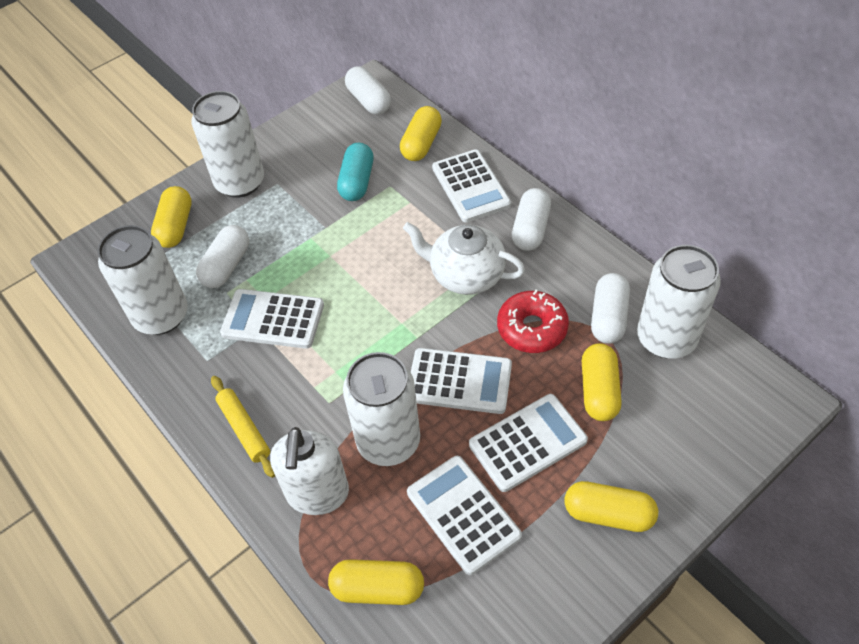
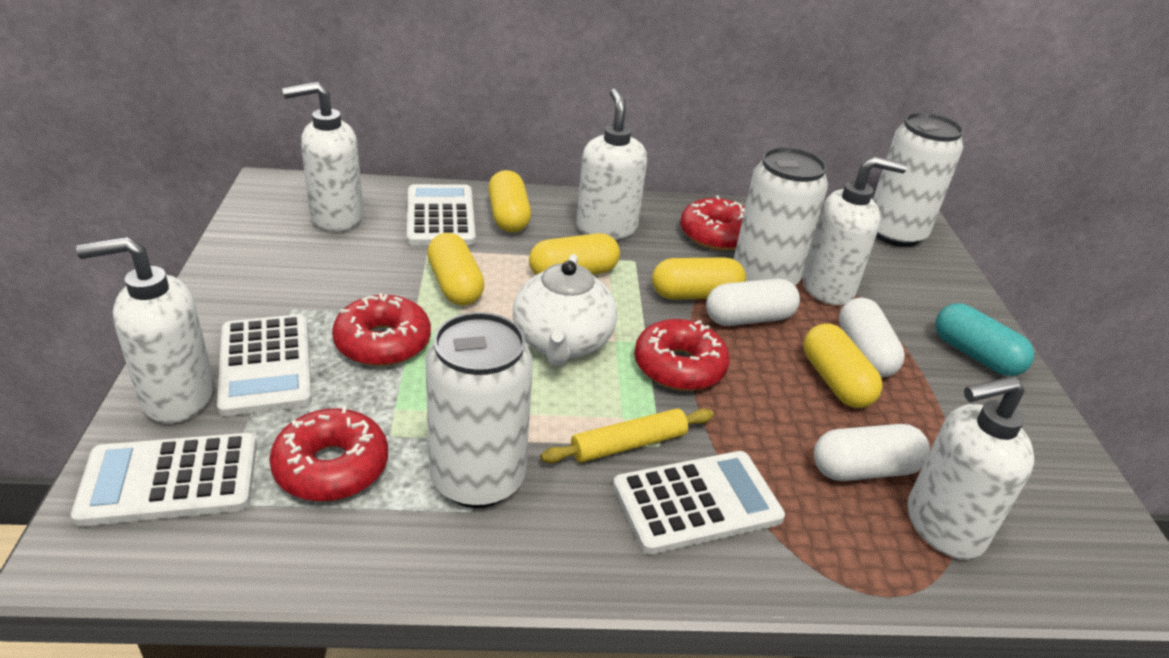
red donut: 1 -> 4
white calculator: 5 -> 4
white can: 4 -> 3
white capsule: 4 -> 3
white soap dispenser: 1 -> 5

